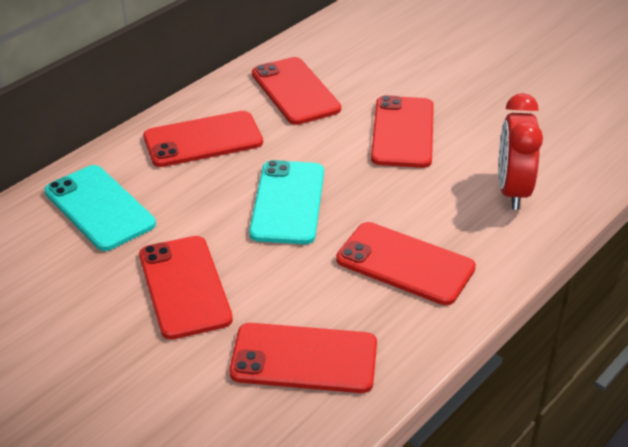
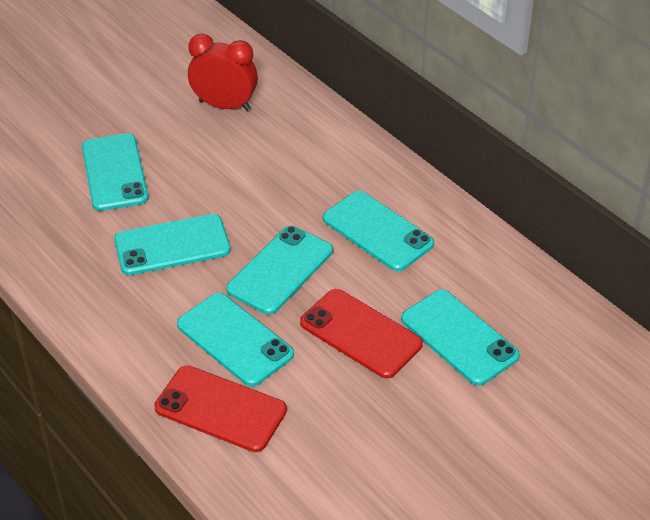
red phone: 6 -> 2
turquoise phone: 2 -> 6

